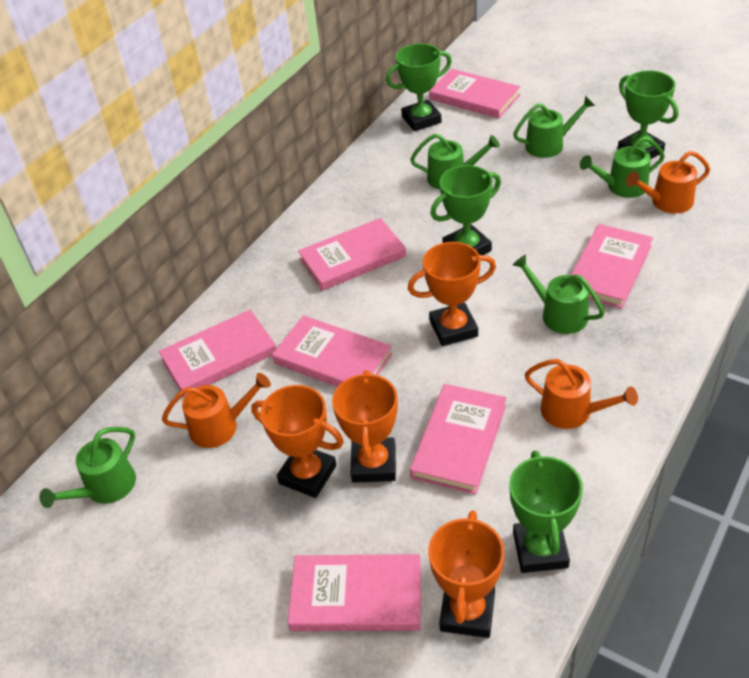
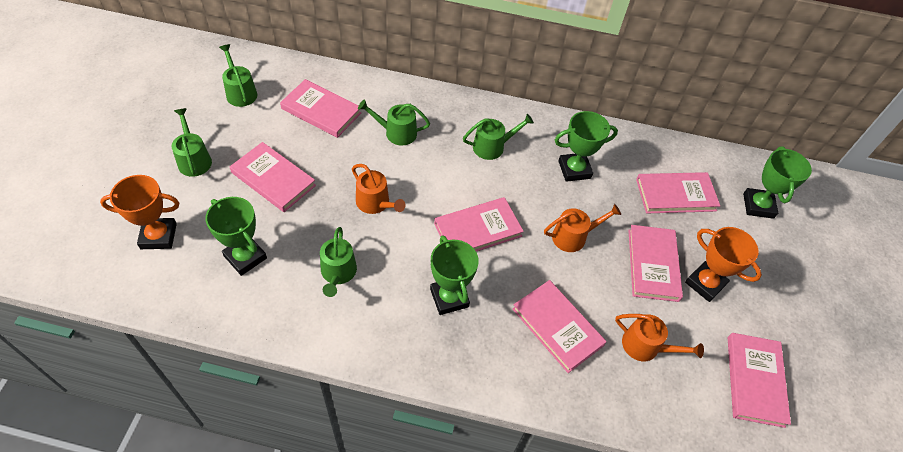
orange trophy: 4 -> 2

